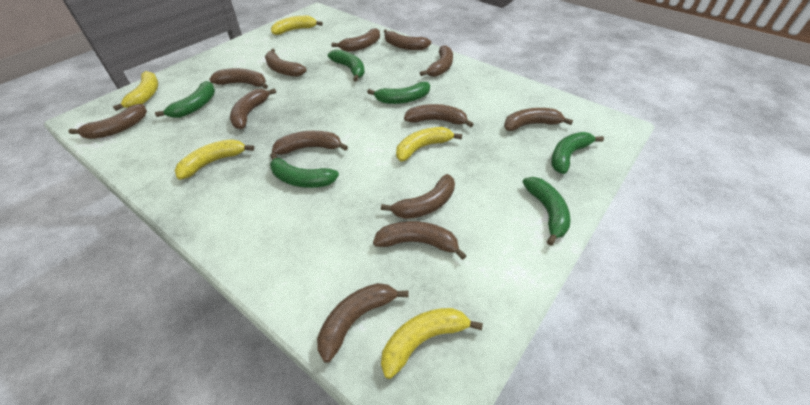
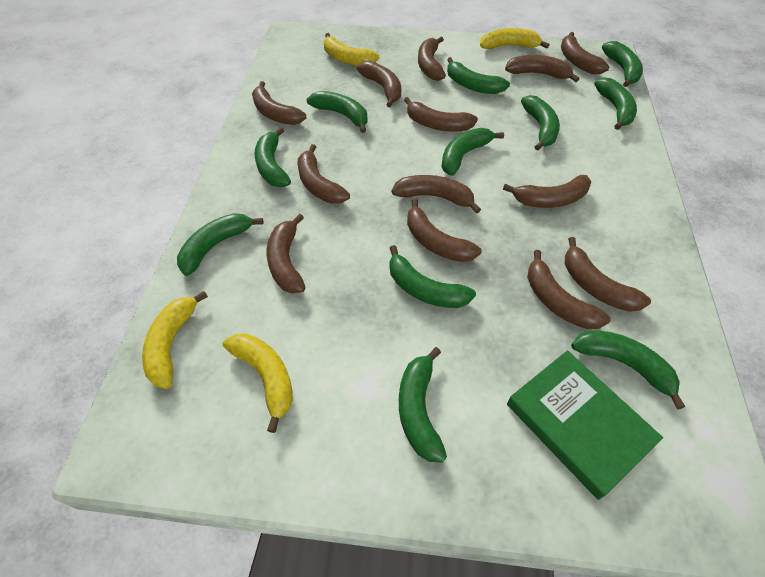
green banana: 6 -> 11
green book: 0 -> 1
yellow banana: 5 -> 4

